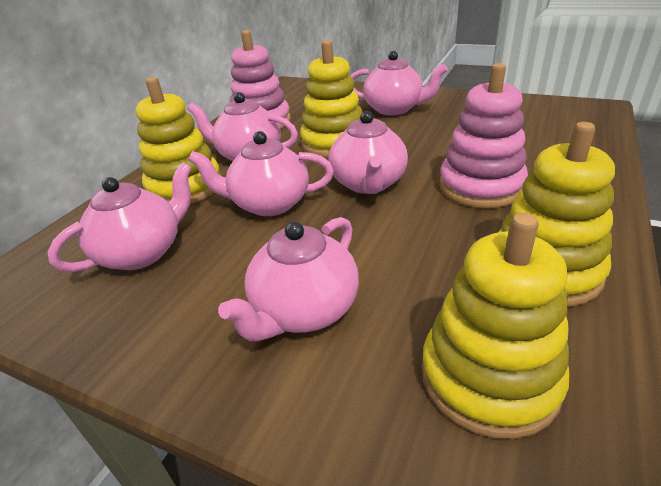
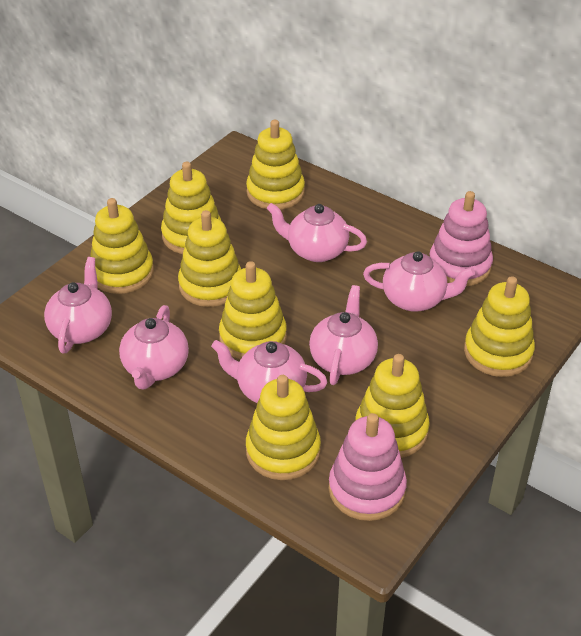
yellow stacking toy: 4 -> 8

